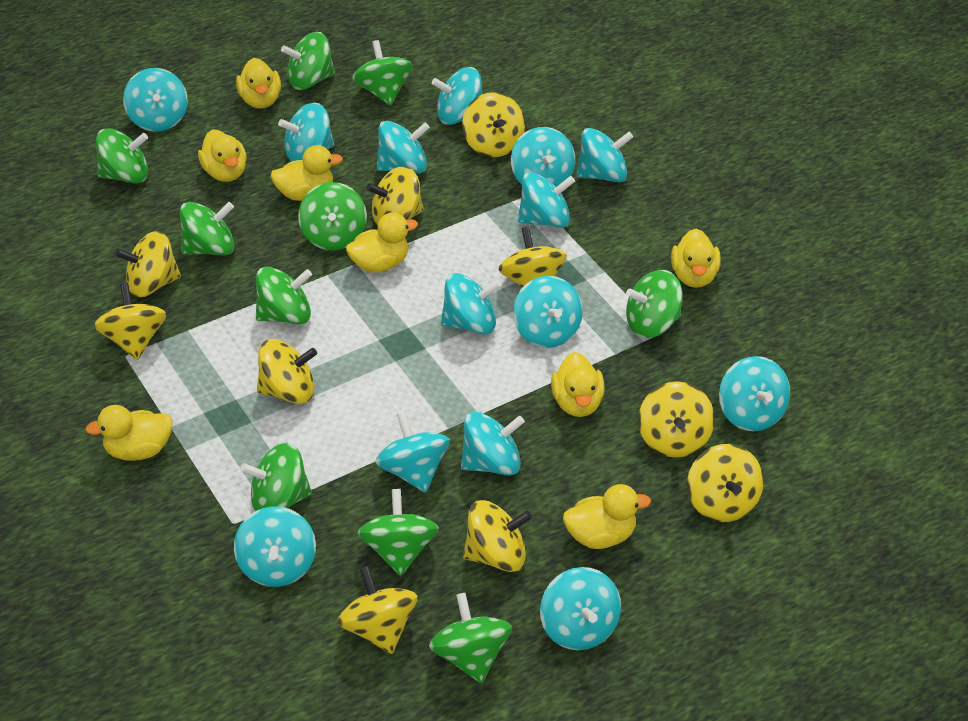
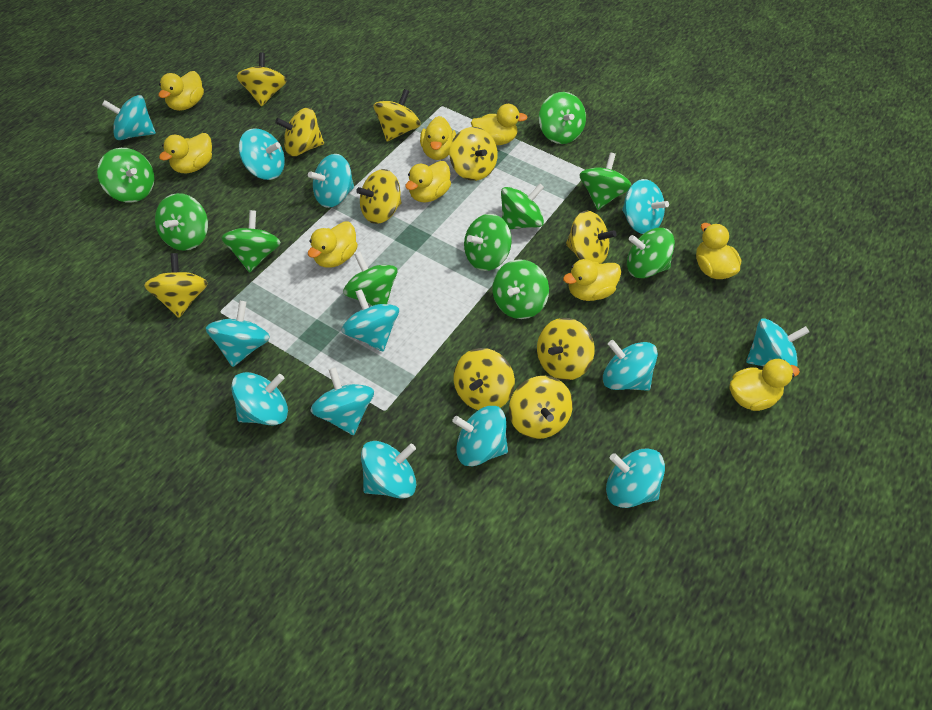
turquoise spinning top: 14 -> 13
yellow duck: 8 -> 9

